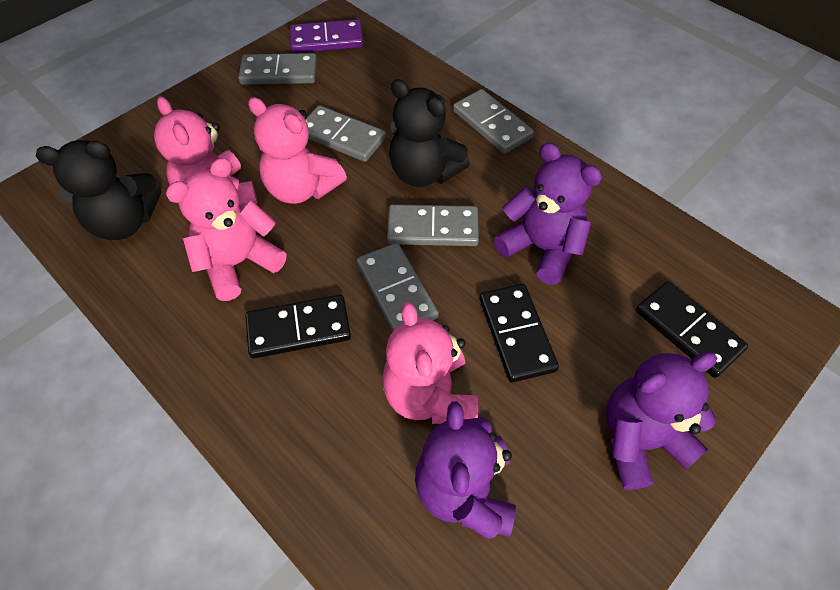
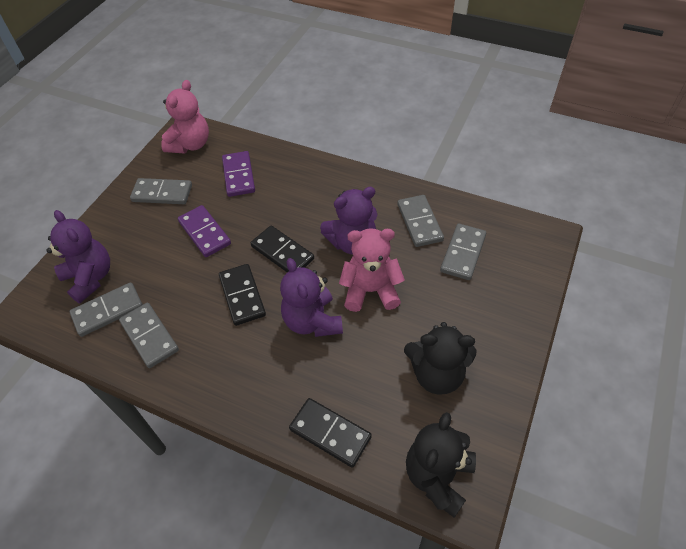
pink teddy bear: 4 -> 2
purple domino: 1 -> 2

